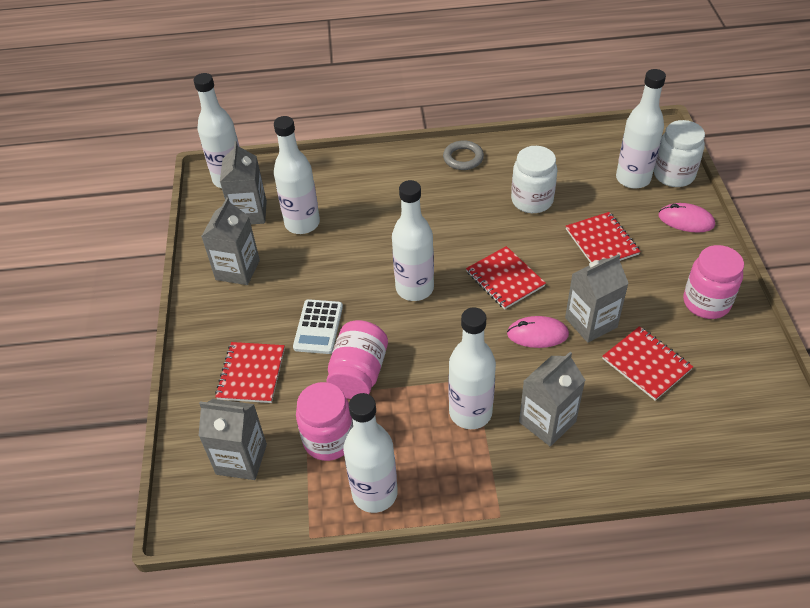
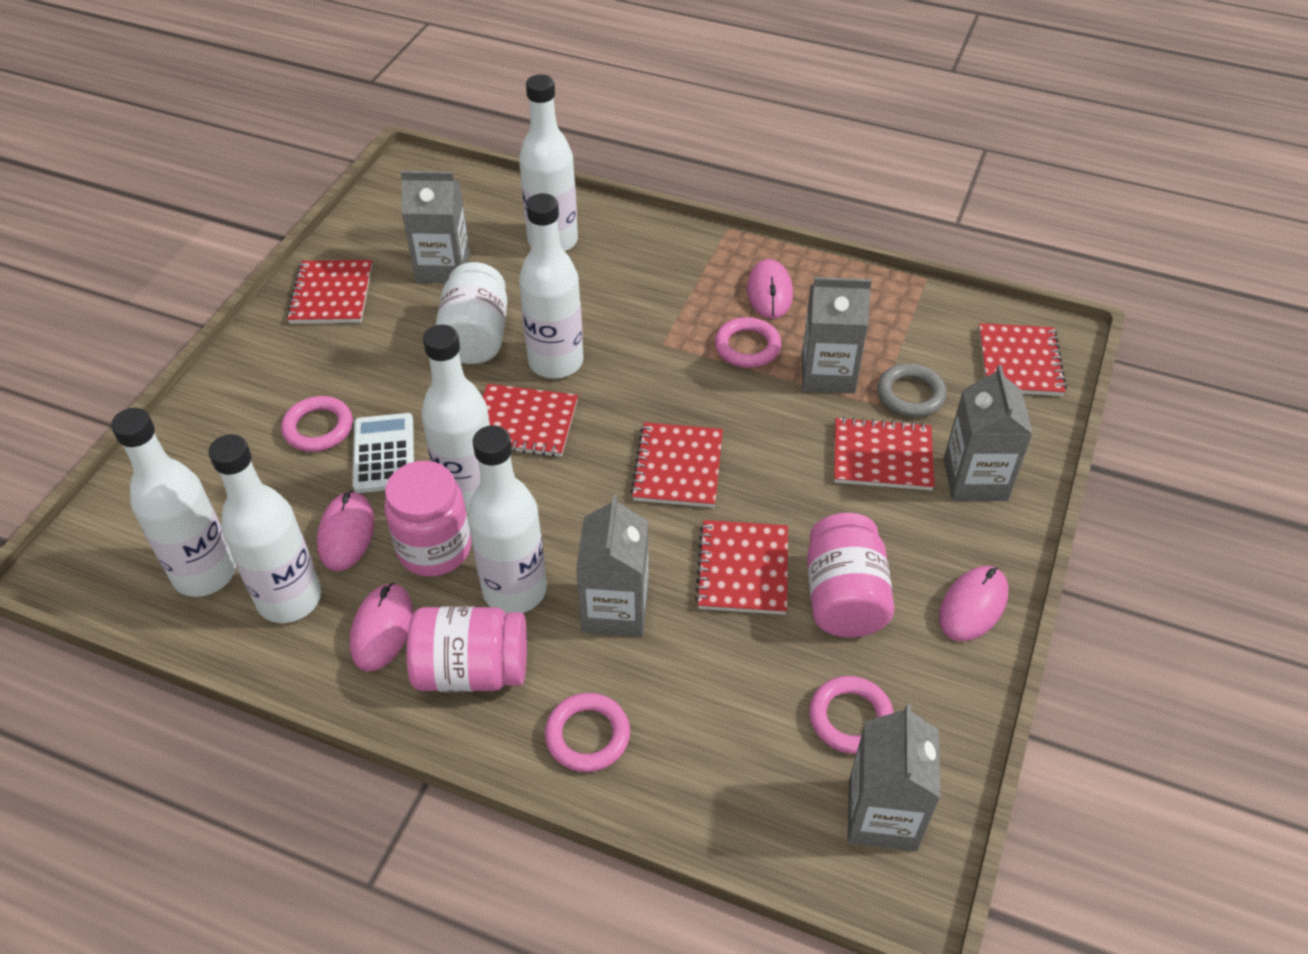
pink mouse: 2 -> 4
pink ring: 0 -> 4
red notebook: 4 -> 6
white jar: 2 -> 1

